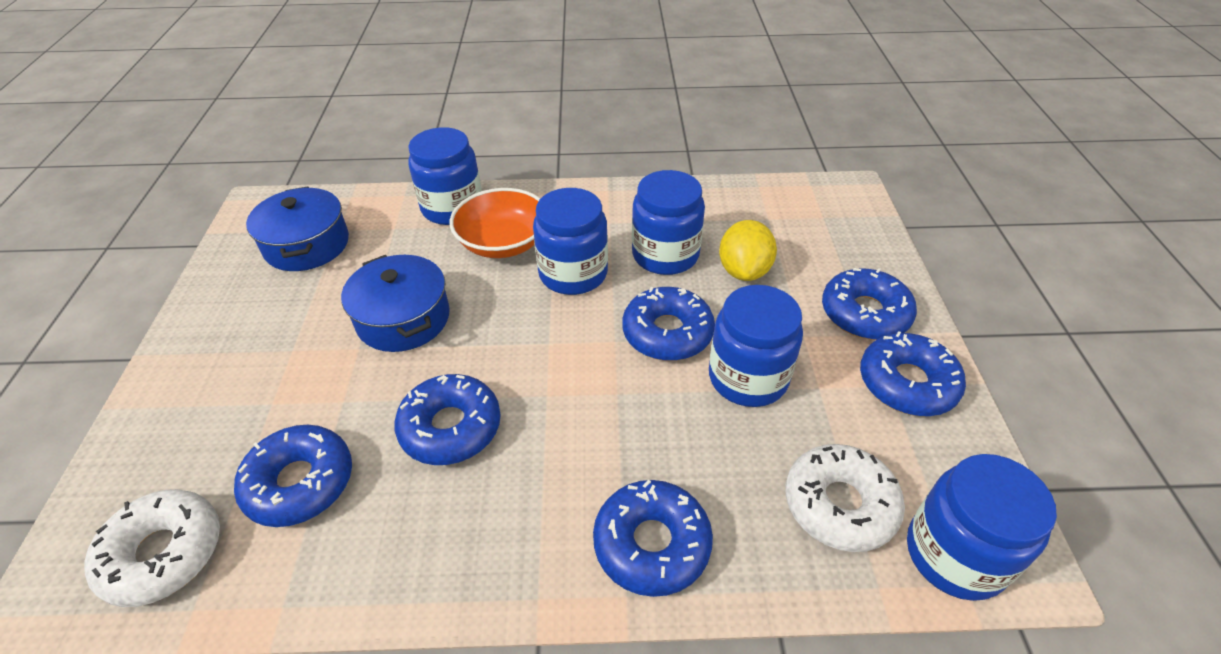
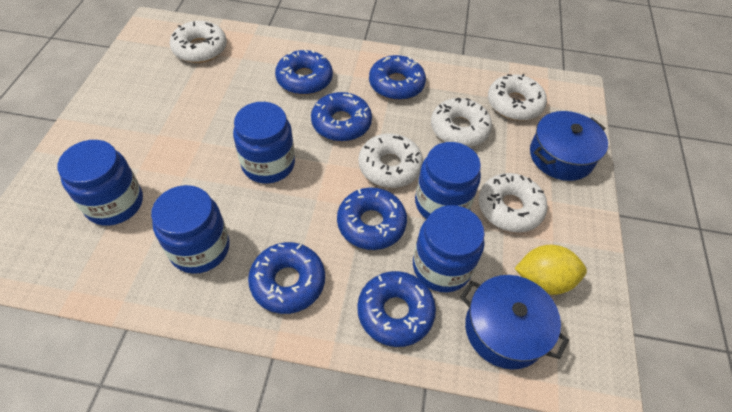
orange bowl: 1 -> 0
white donut: 2 -> 5

